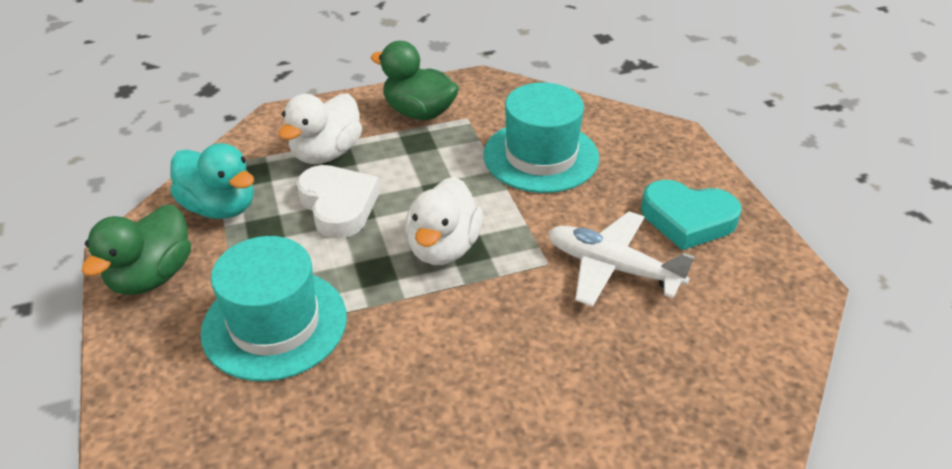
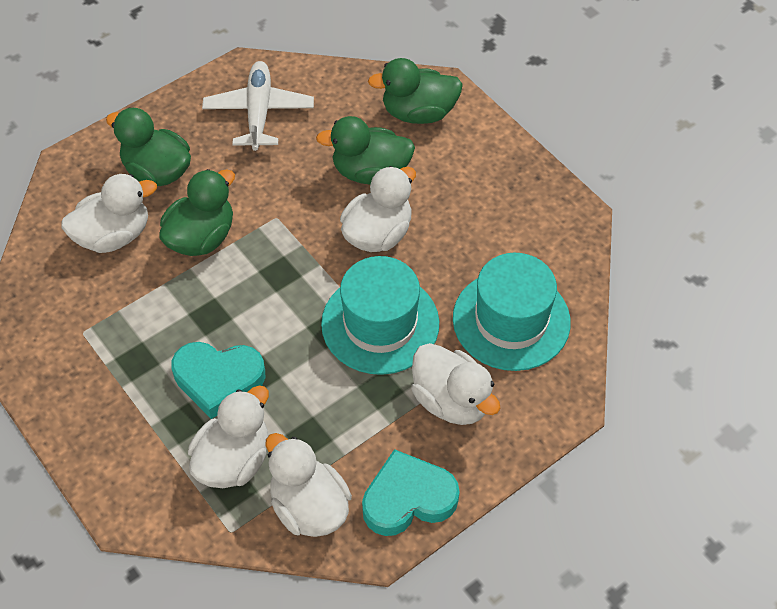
green duck: 2 -> 4
turquoise duck: 1 -> 0
turquoise heart: 1 -> 2
white duck: 2 -> 5
white heart: 1 -> 0

